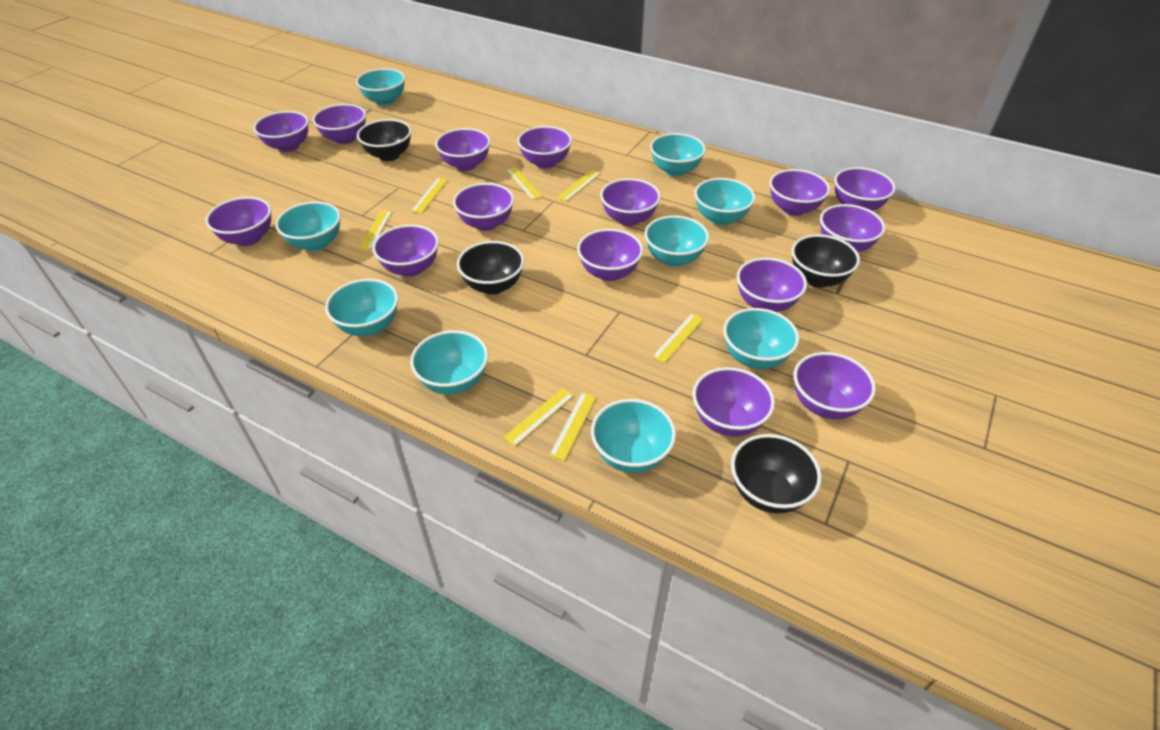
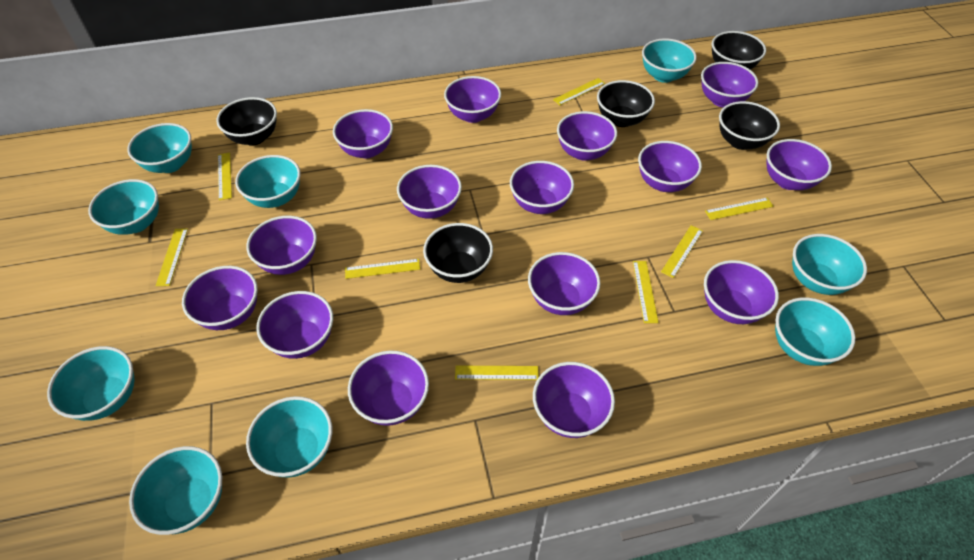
black bowl: 4 -> 5
yellow ruler: 7 -> 8

